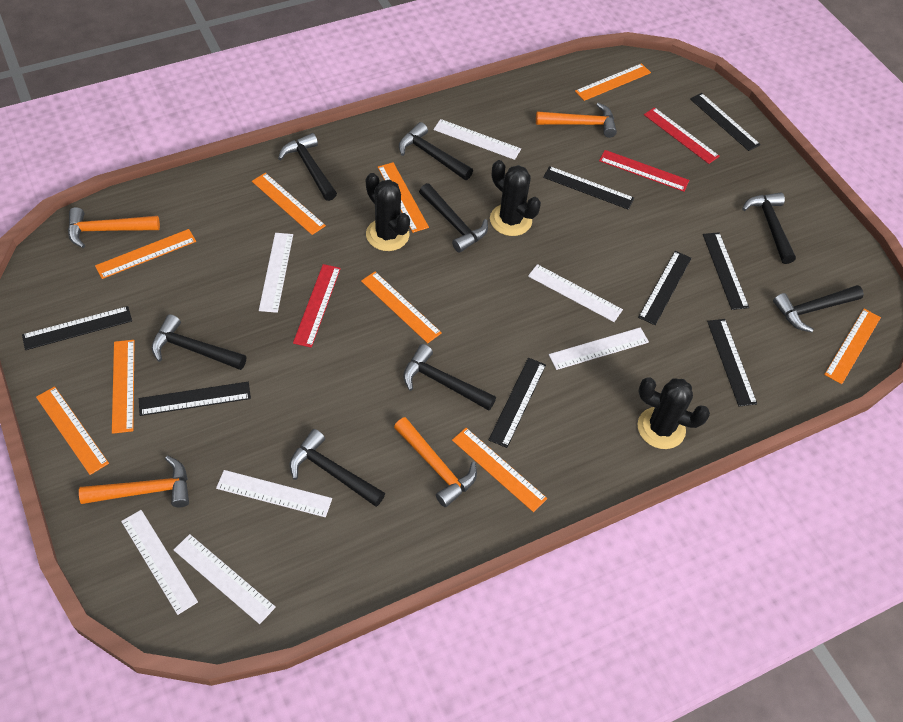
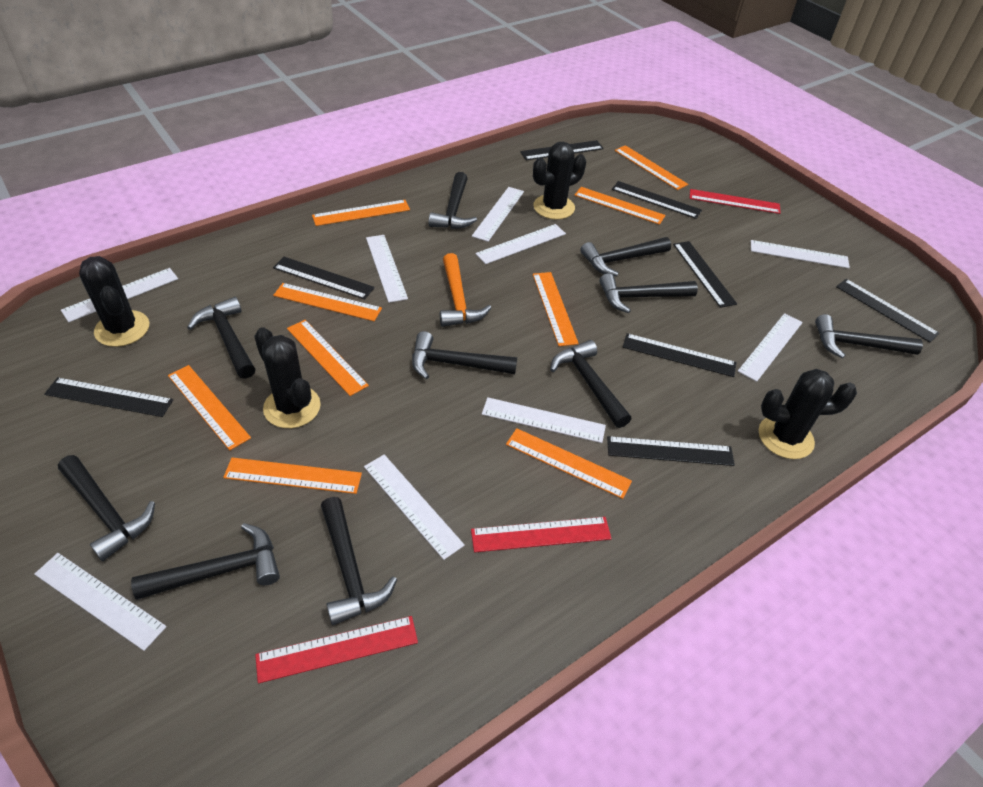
black cactus: 3 -> 4
black hammer: 8 -> 10
orange hammer: 4 -> 1
white ruler: 7 -> 9

